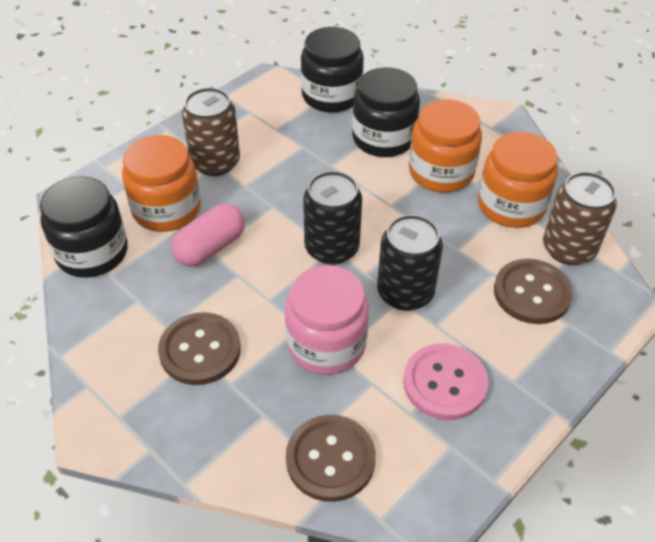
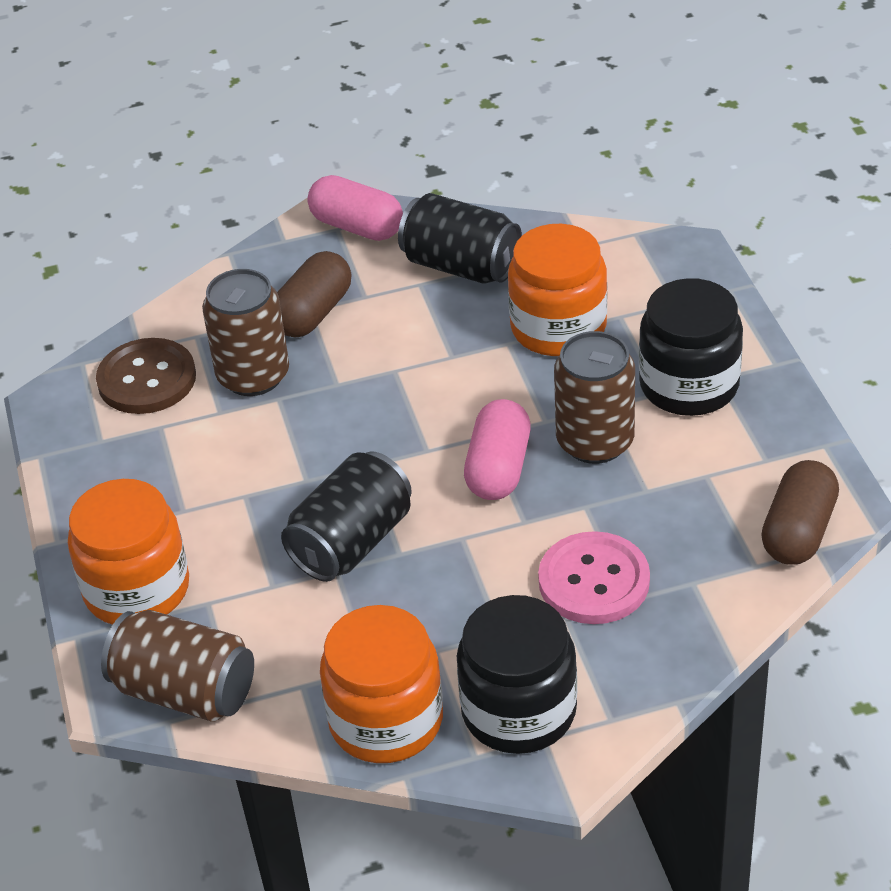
black jar: 3 -> 2
brown button: 3 -> 1
brown can: 2 -> 3
brown capsule: 0 -> 2
pink capsule: 1 -> 2
pink jar: 1 -> 0

